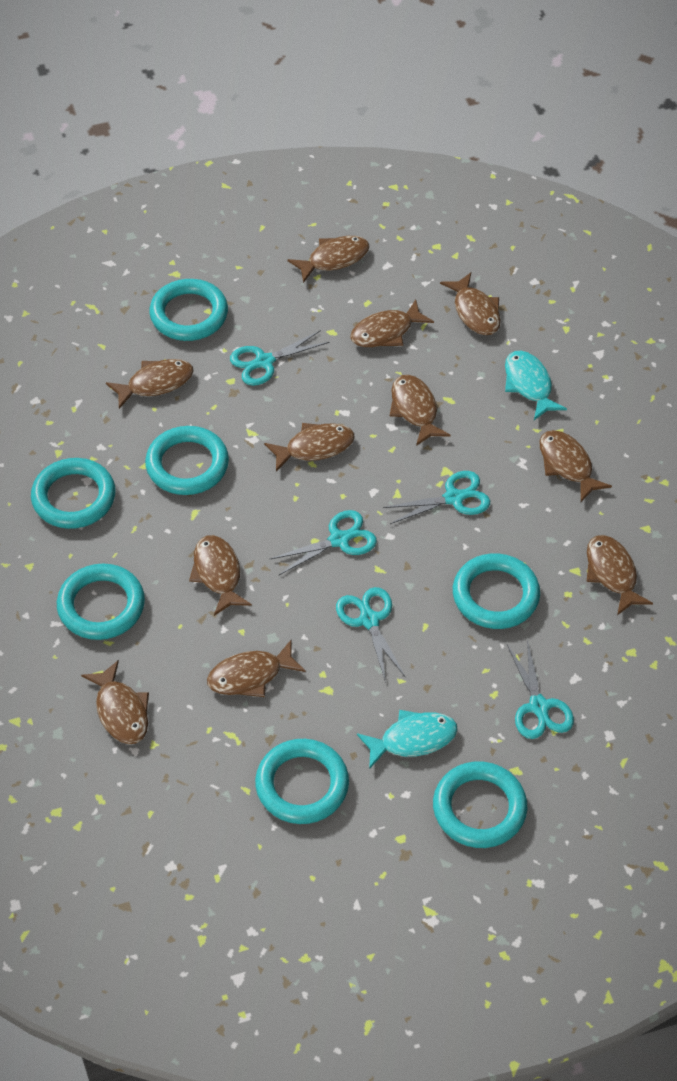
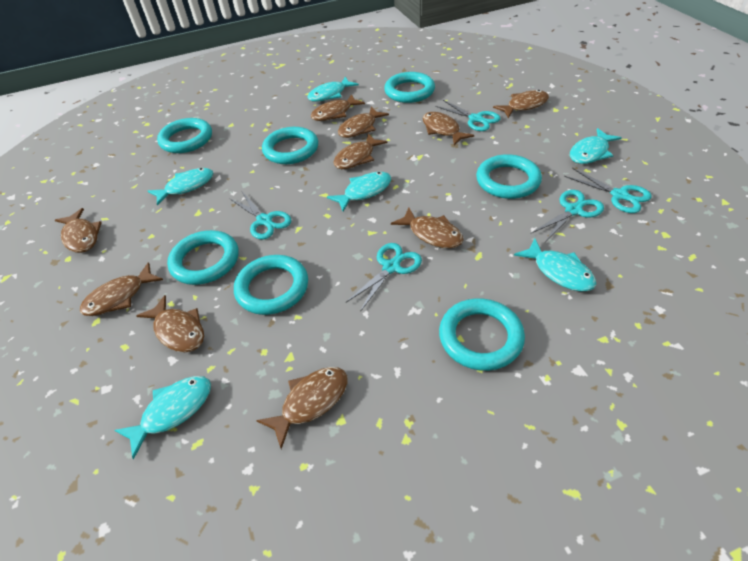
brown fish: 11 -> 10
turquoise fish: 2 -> 6

